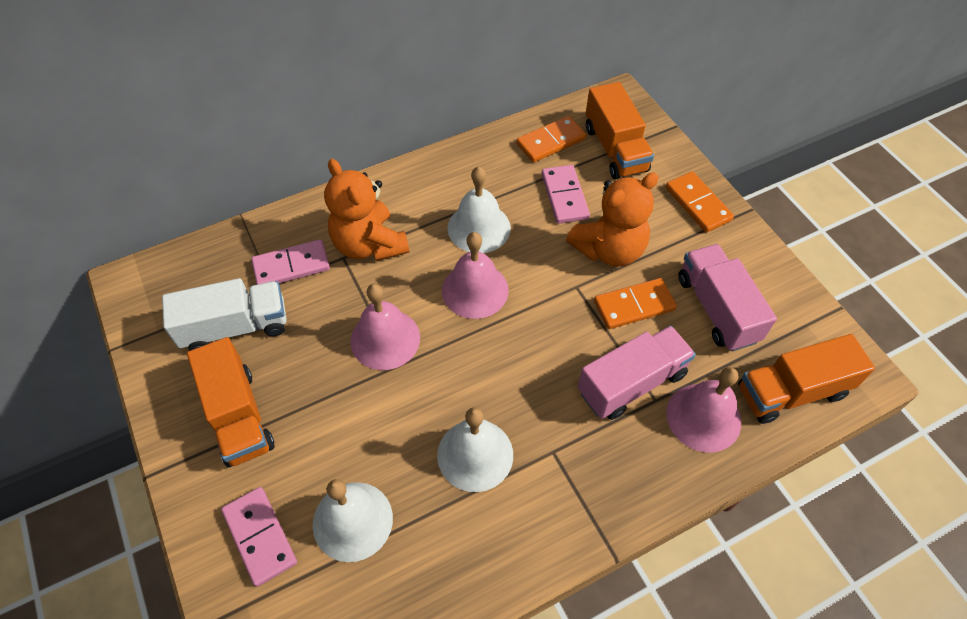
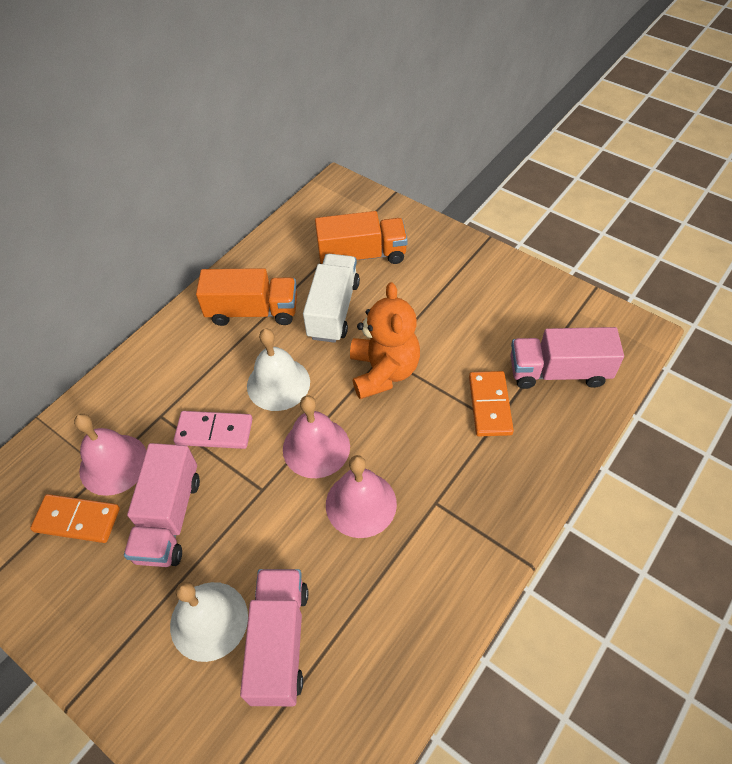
orange domino: 3 -> 2
orange teddy bear: 2 -> 1
orange truck: 3 -> 2
pink domino: 3 -> 1
pink truck: 2 -> 3
white bell: 3 -> 2

